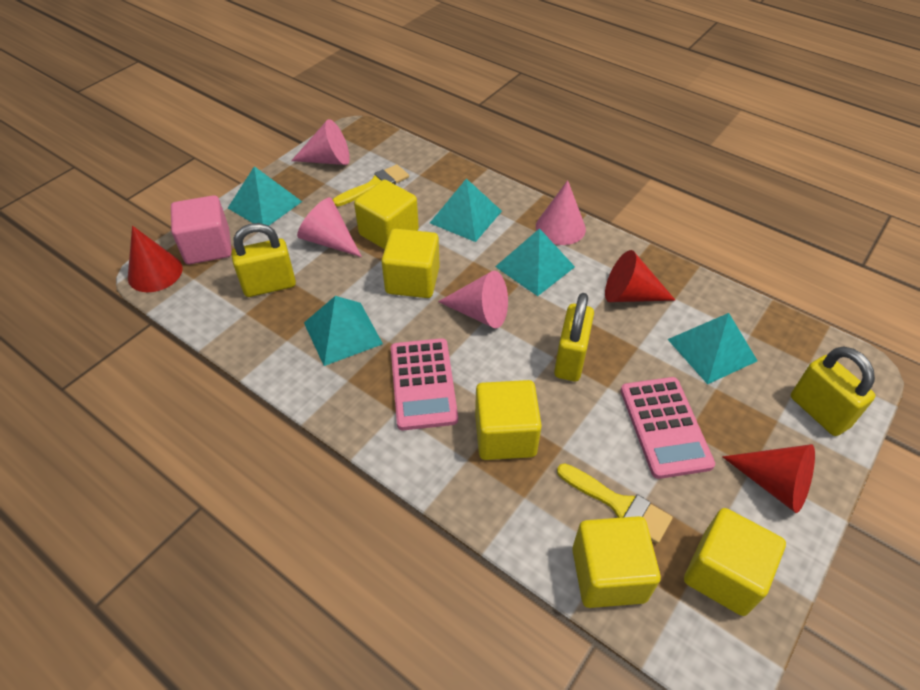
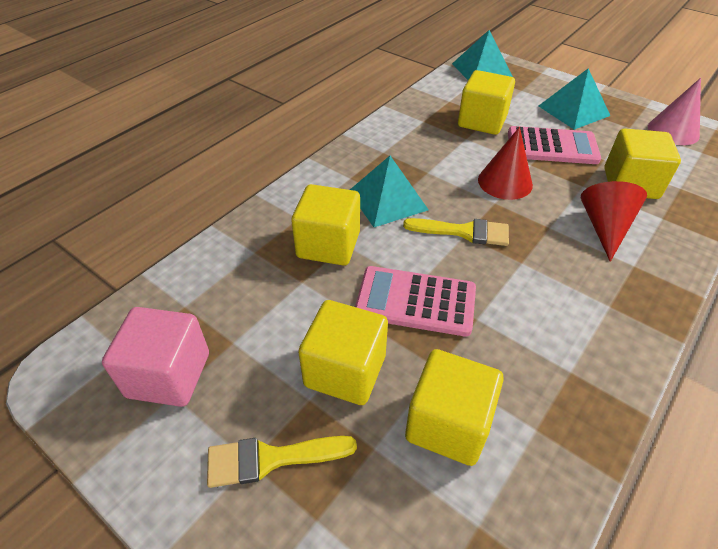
pink cone: 4 -> 1
red cone: 3 -> 2
turquoise pyramid: 5 -> 3
yellow padlock: 3 -> 0

